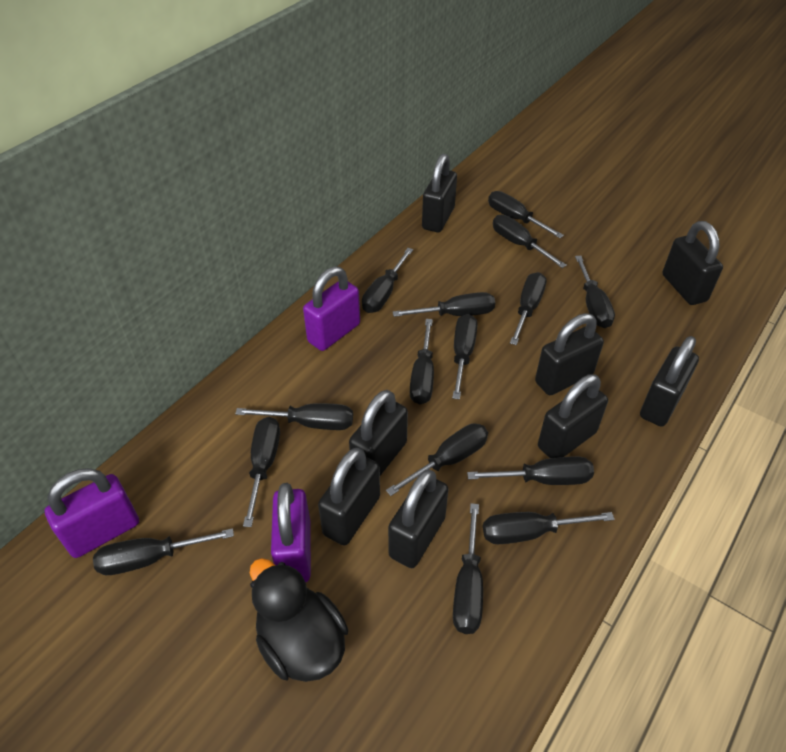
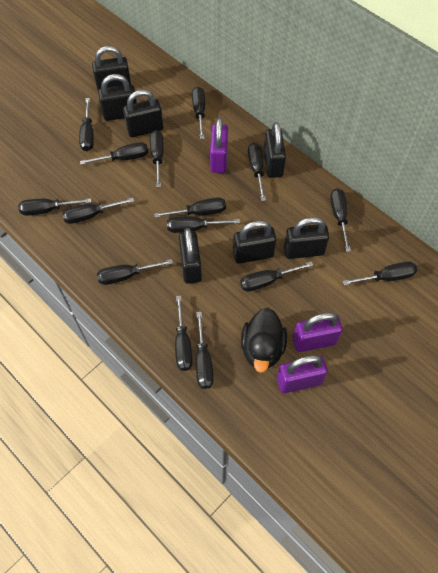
black padlock: 8 -> 7

